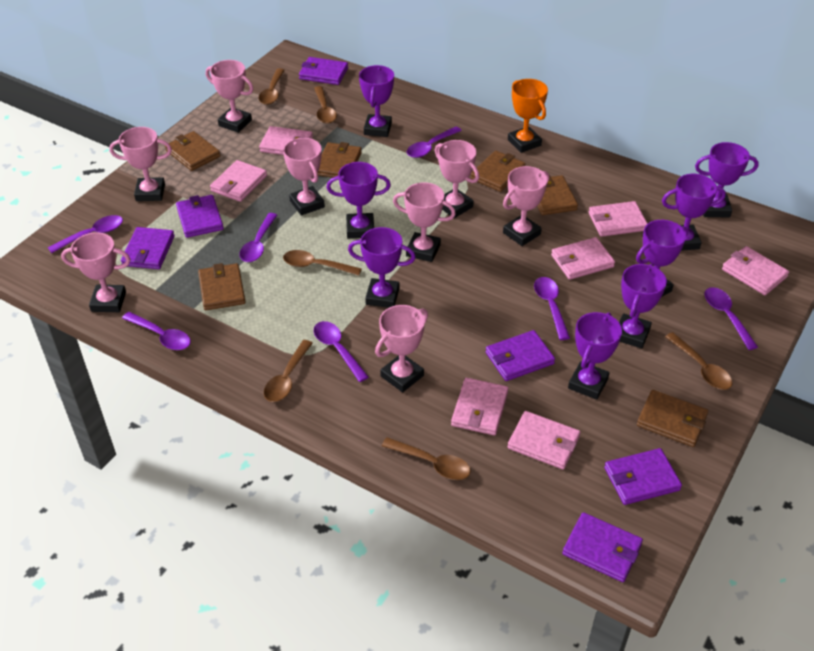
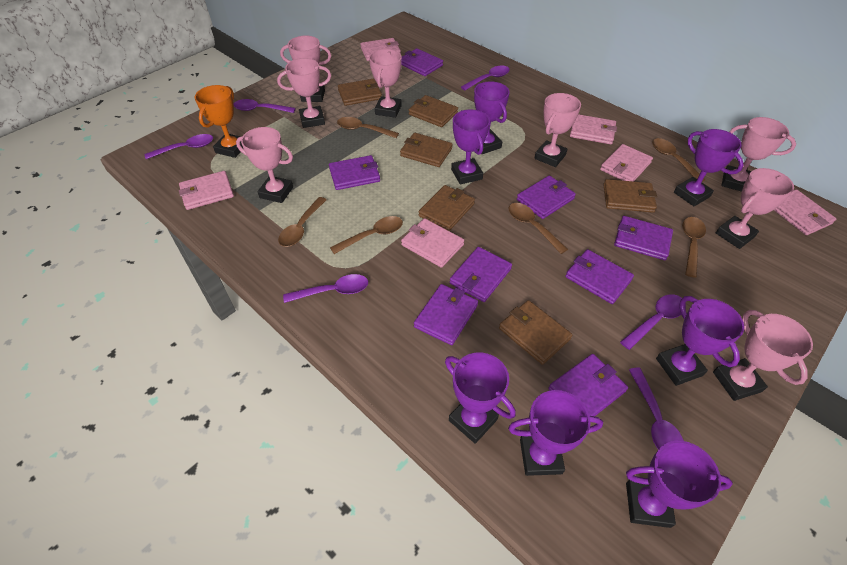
pink wallet: 7 -> 6
purple spoon: 7 -> 6
purple trophy: 8 -> 7
purple wallet: 6 -> 8

